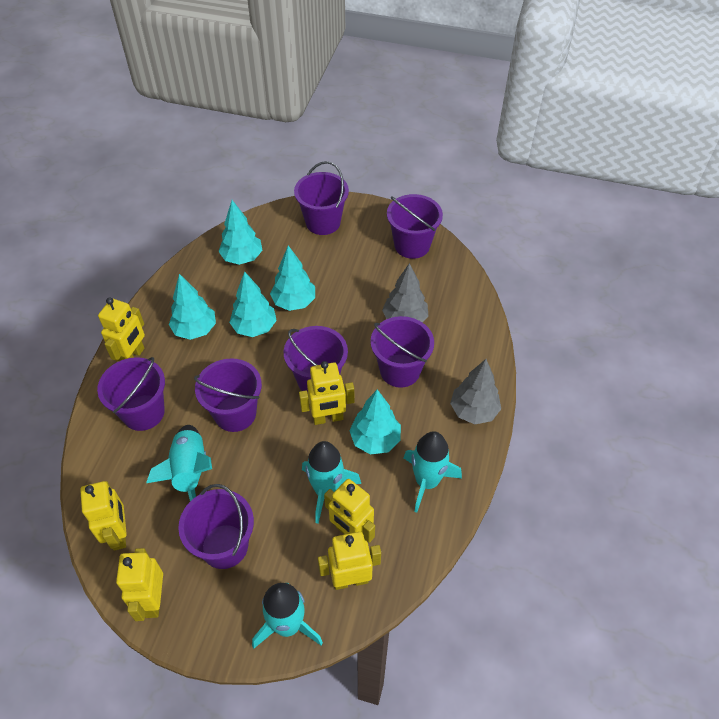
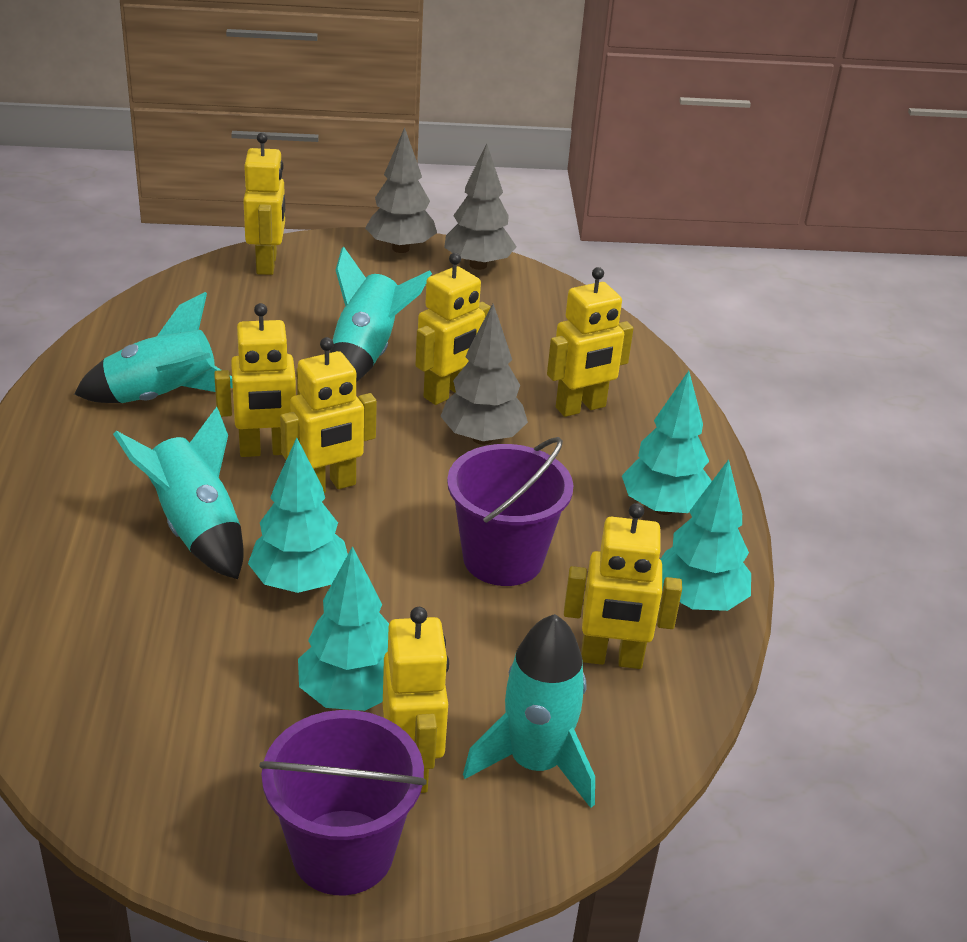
grey tree: 2 -> 3
purple bucket: 7 -> 2
turquoise tree: 5 -> 4
yellow robot: 6 -> 7

